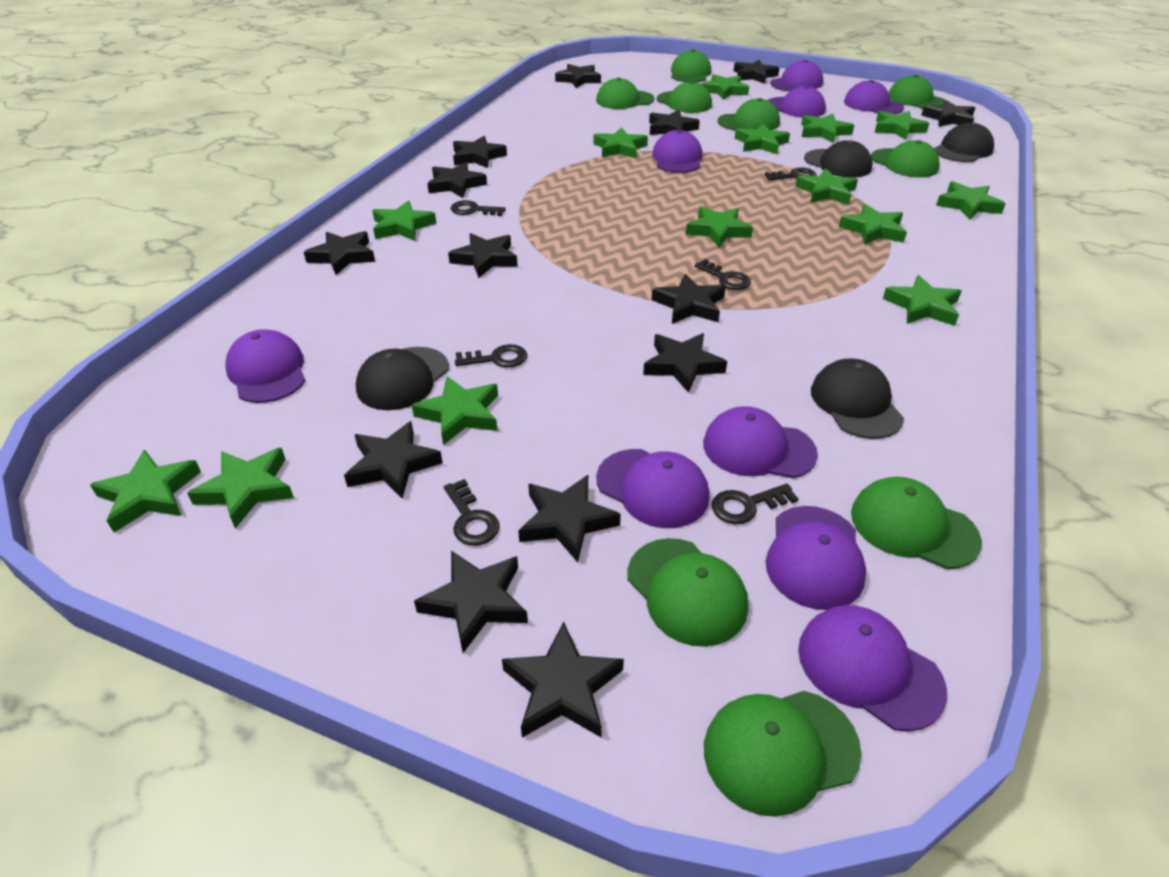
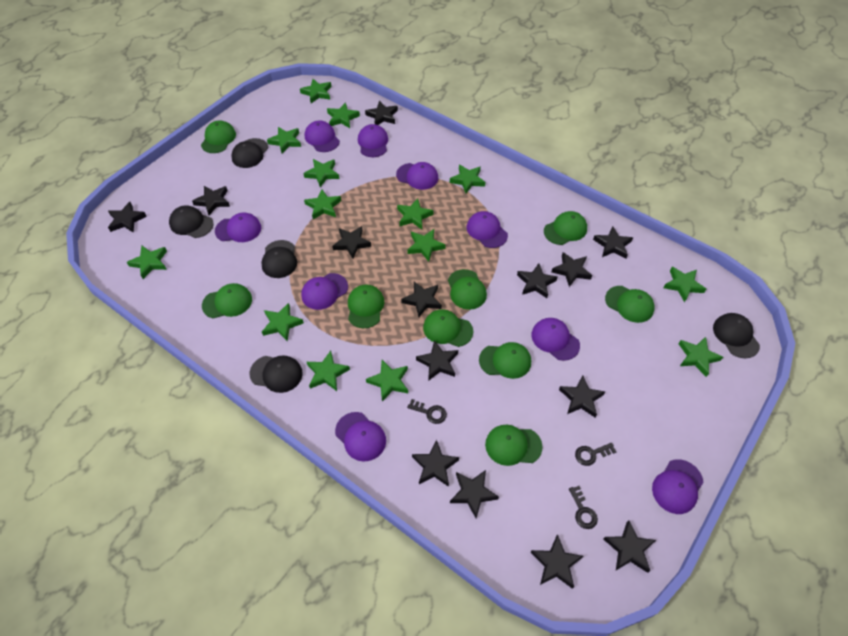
black cap: 4 -> 5
black key: 6 -> 3

